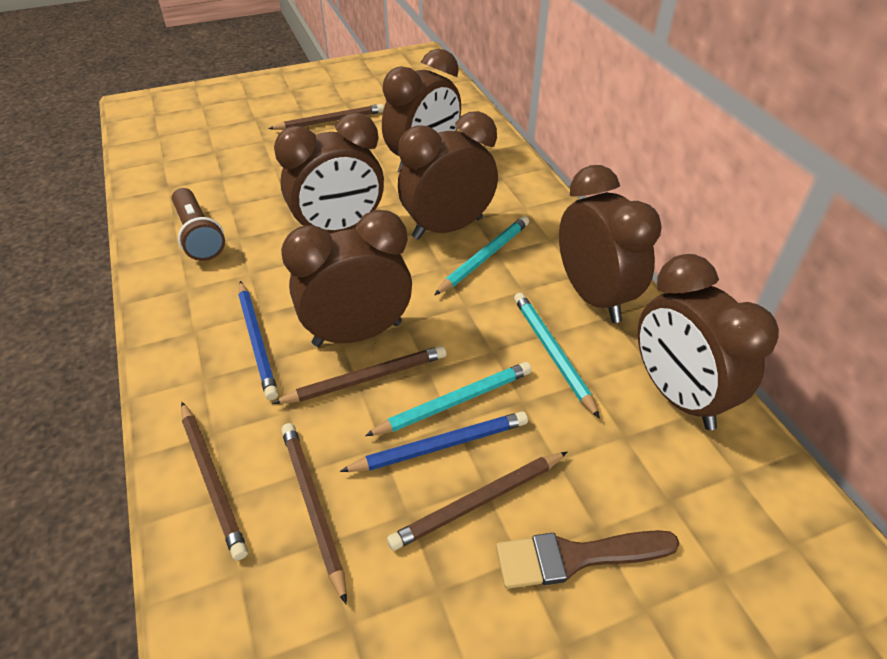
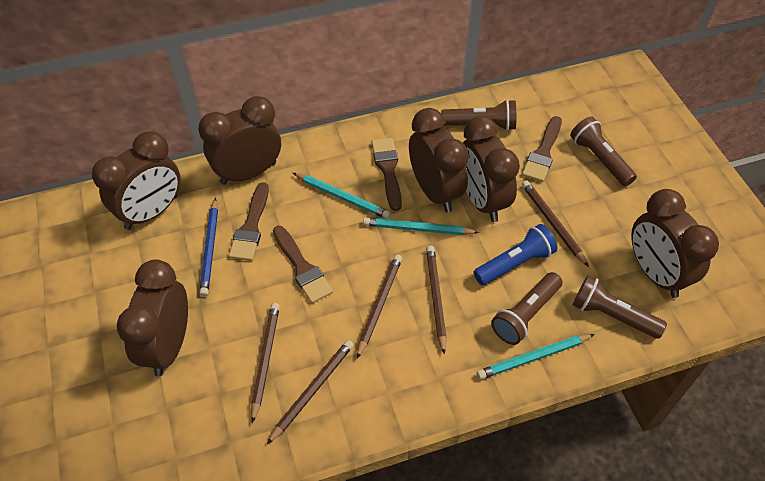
blue flashlight: 0 -> 1
blue pencil: 2 -> 1
brown brush: 1 -> 4
brown flashlight: 1 -> 4

